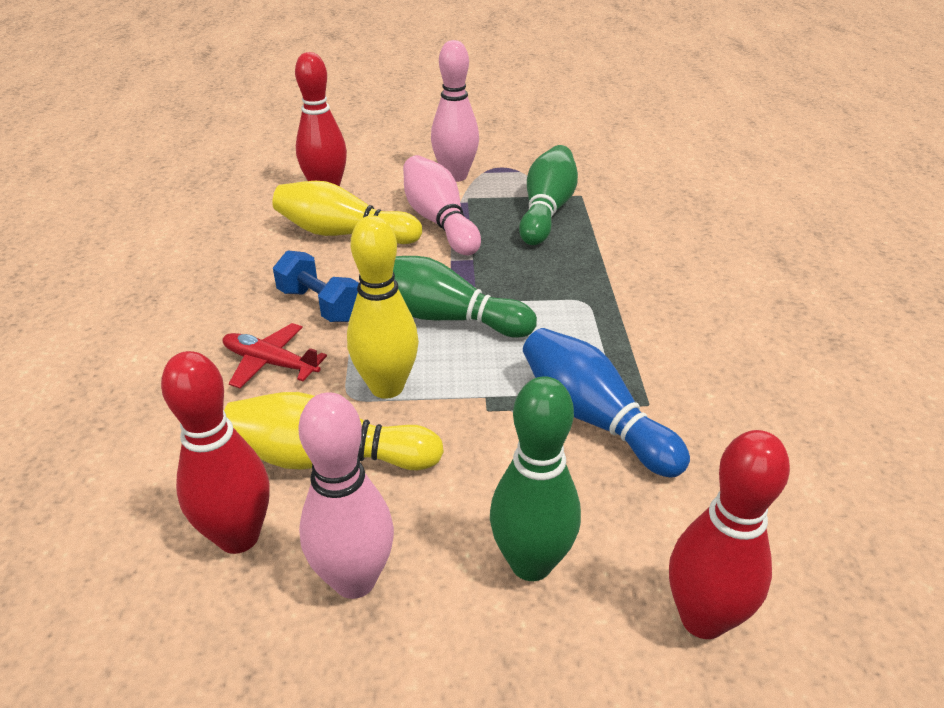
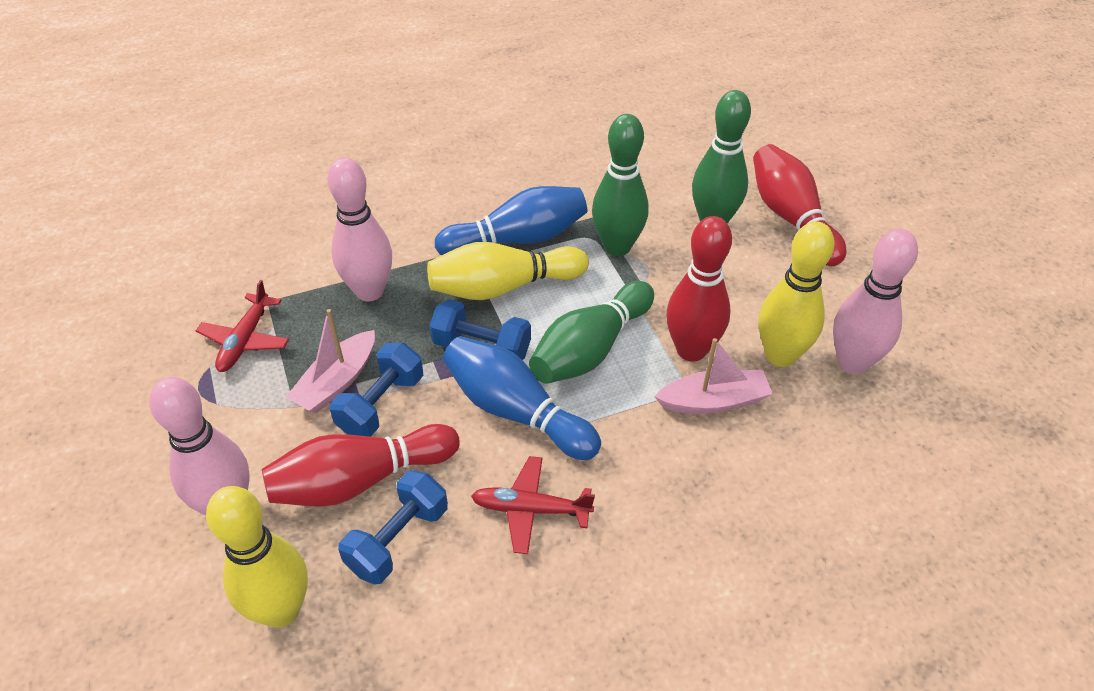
blue bowling pin: 1 -> 2
blue dumbbell: 1 -> 3
pink boat: 0 -> 2
red plane: 1 -> 2

